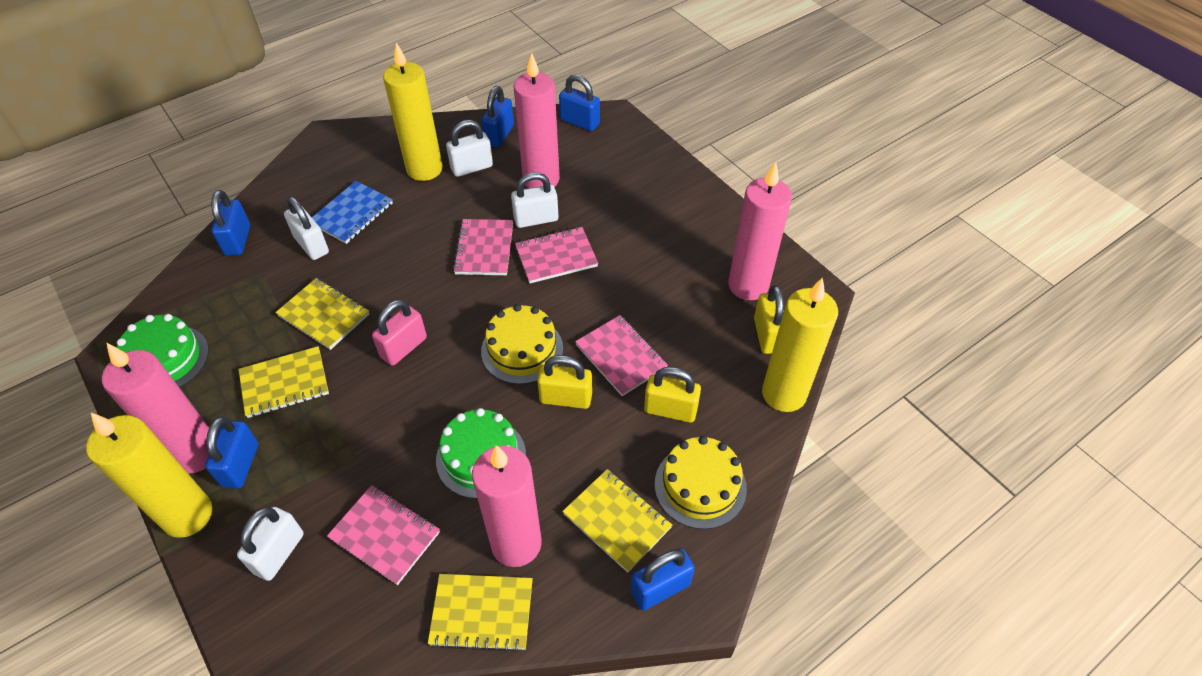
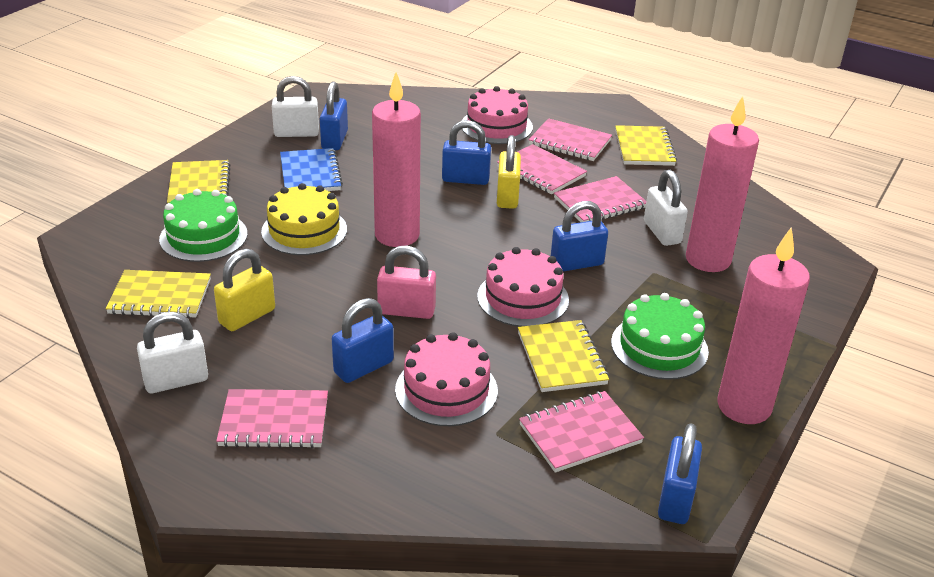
pink cake: 0 -> 3
pink candle: 4 -> 3
pink notebook: 4 -> 5
white padlock: 4 -> 3
yellow cake: 2 -> 1
yellow candle: 3 -> 0
yellow padlock: 3 -> 2

